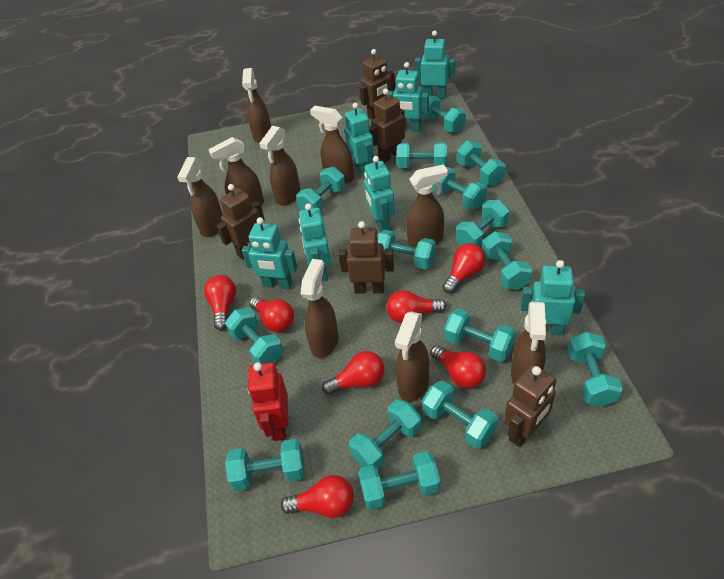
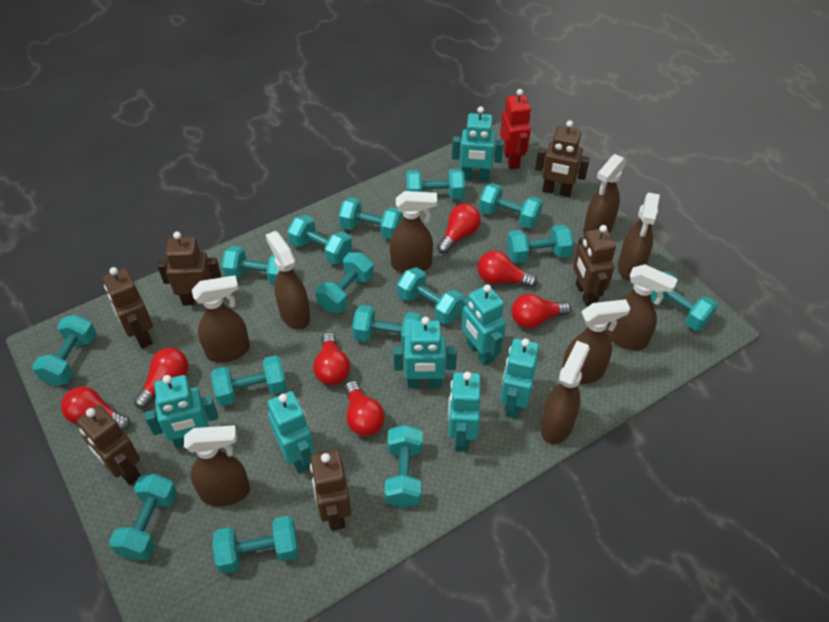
brown robot: 5 -> 6

